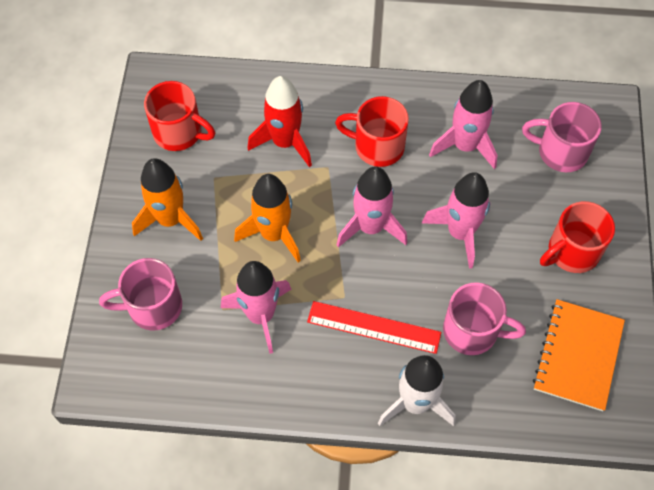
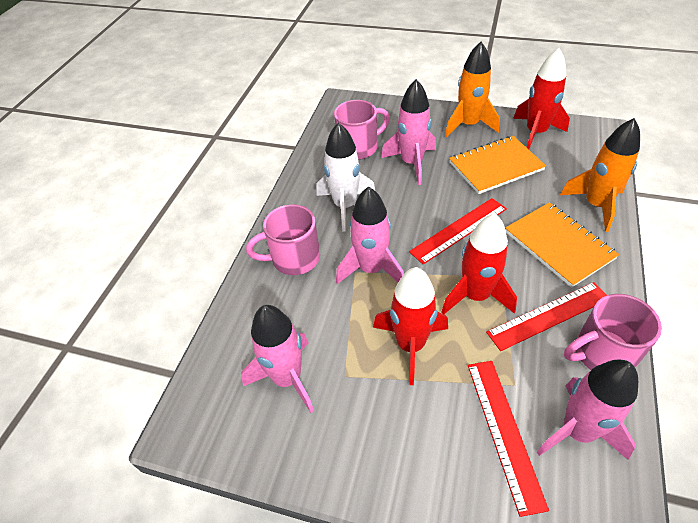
orange notebook: 1 -> 2
red mug: 3 -> 0
red rocket: 1 -> 3
red ruler: 1 -> 3

